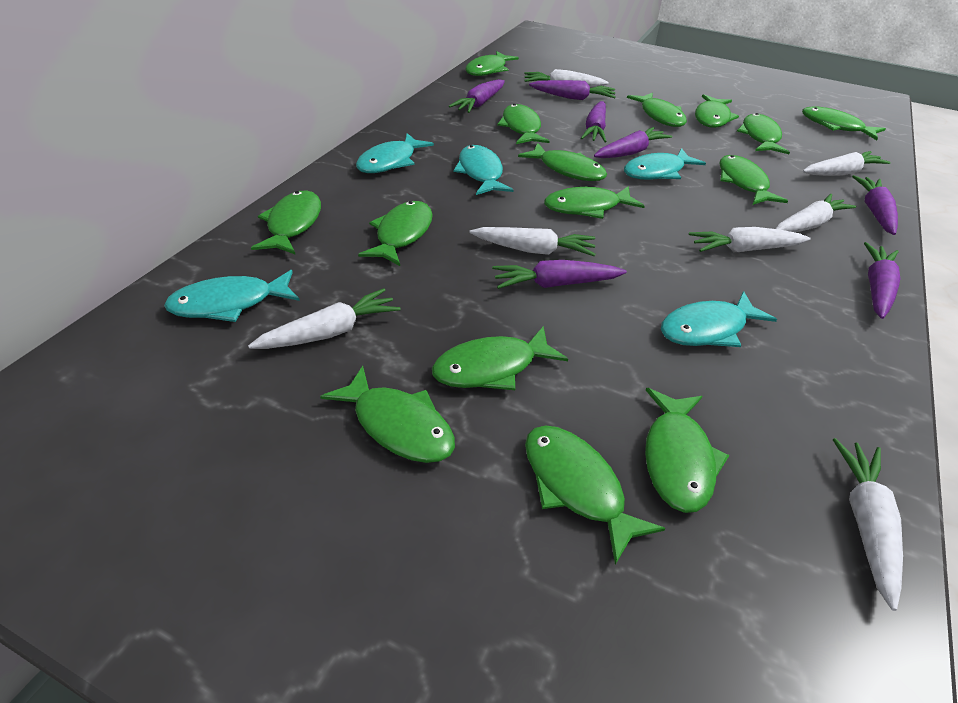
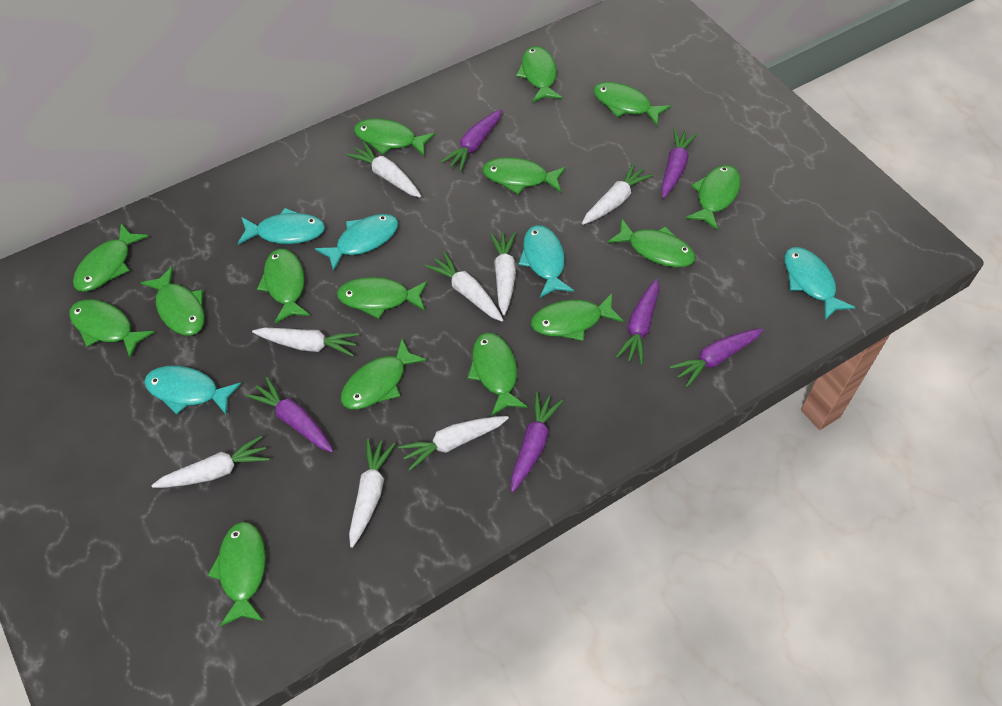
purple carrot: 7 -> 6
white carrot: 7 -> 8

